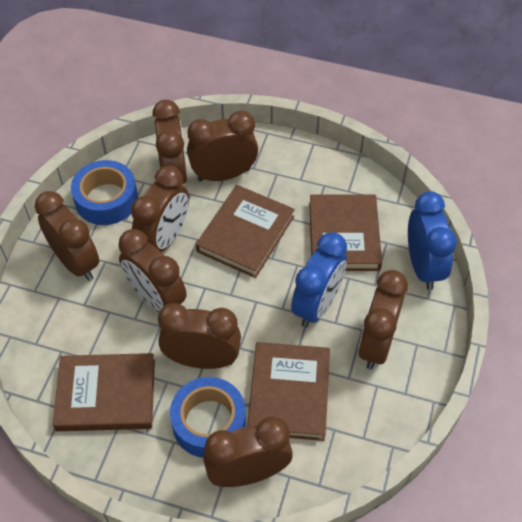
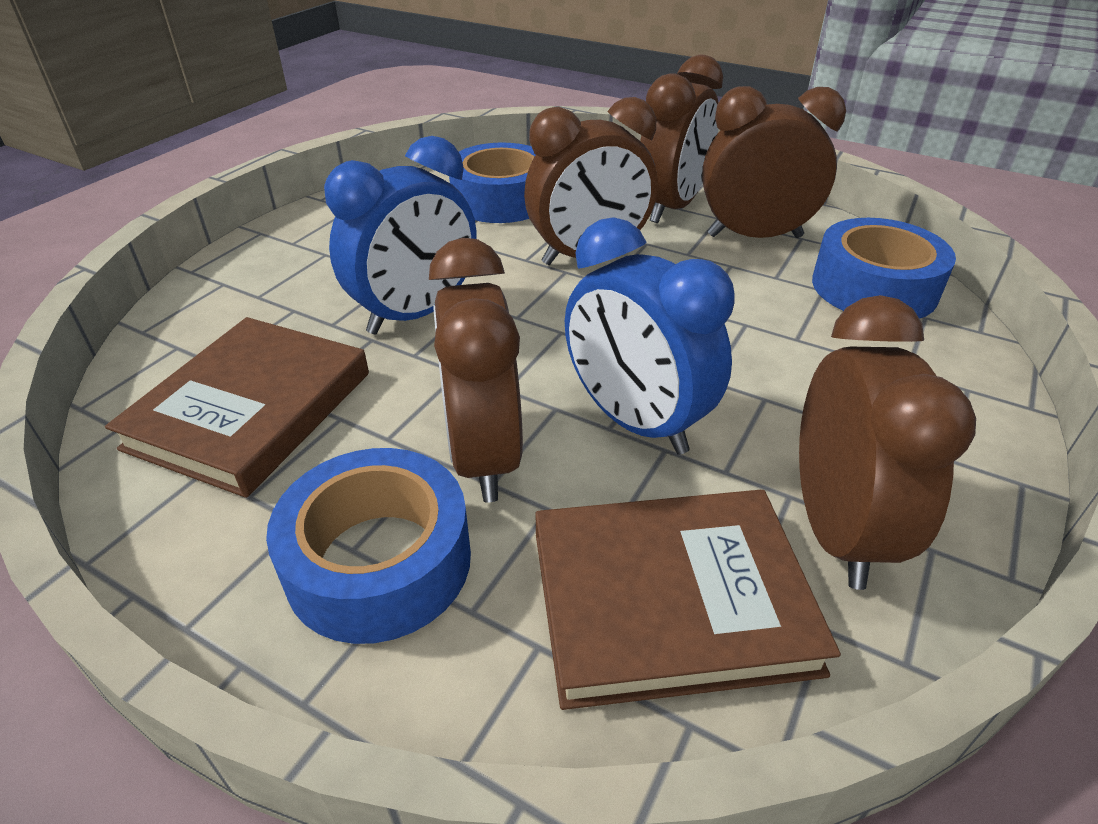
blue tape: 2 -> 3
brown book: 4 -> 2
brown clock: 8 -> 5

